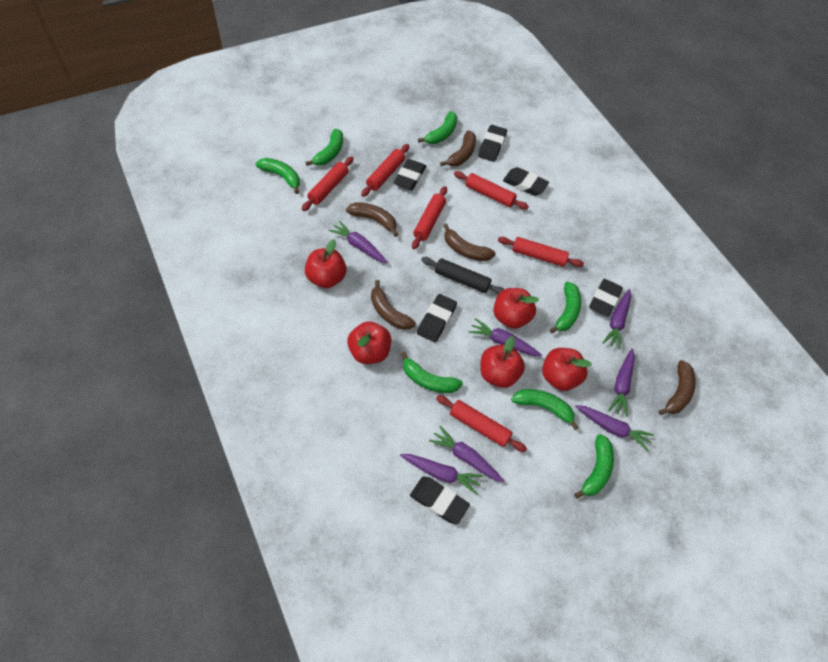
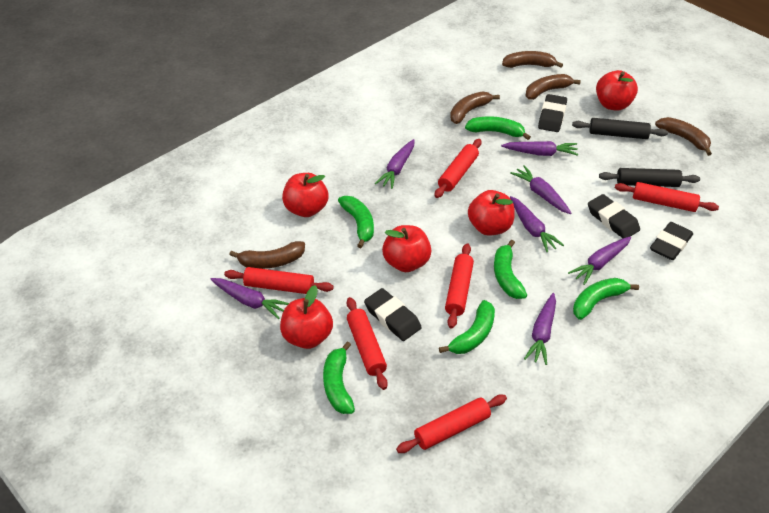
black eraser: 6 -> 4
black rolling pin: 1 -> 2
green banana: 7 -> 6

